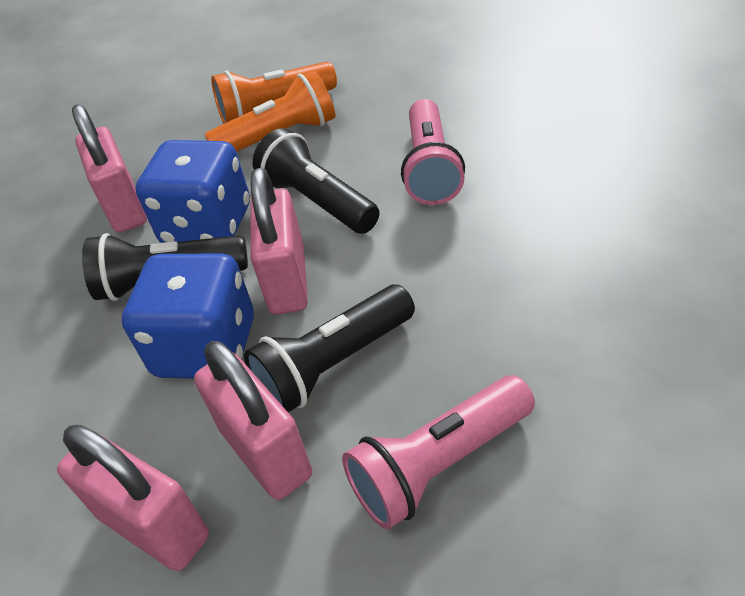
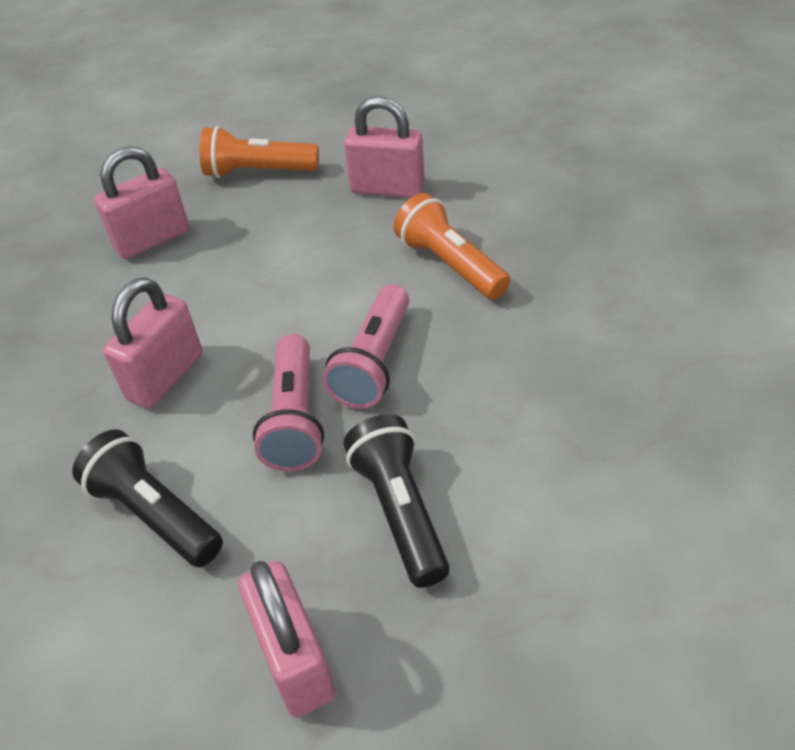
black flashlight: 3 -> 2
blue dice: 2 -> 0

